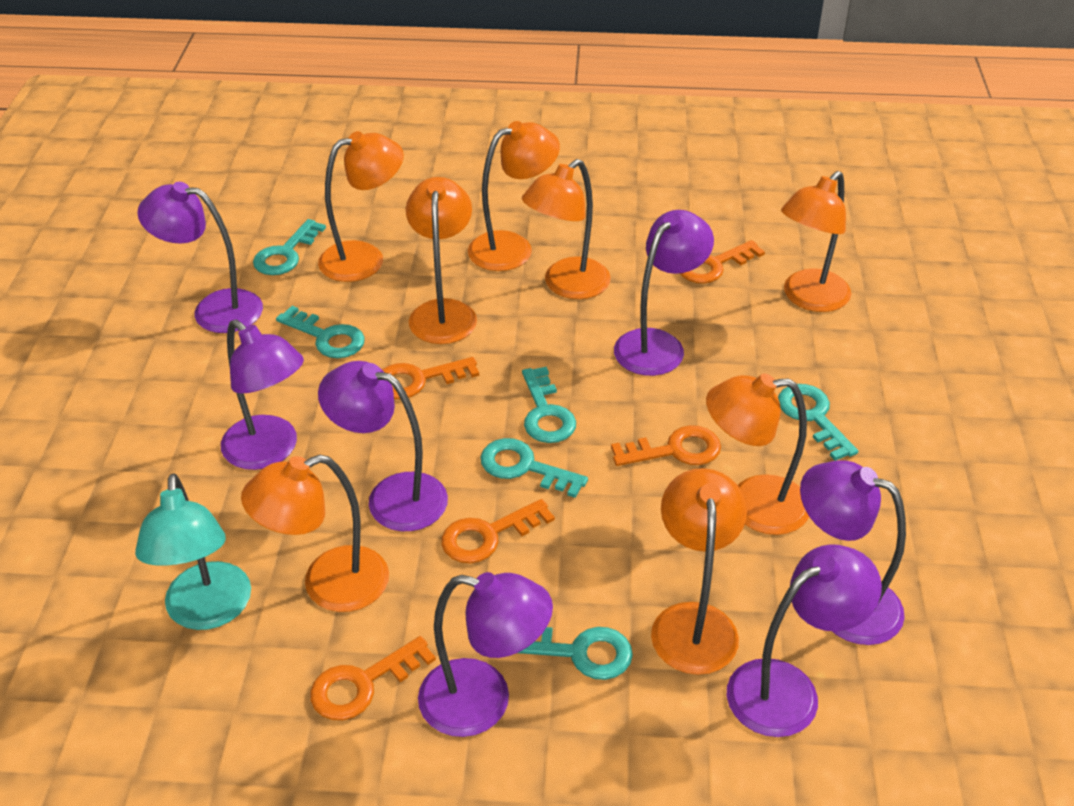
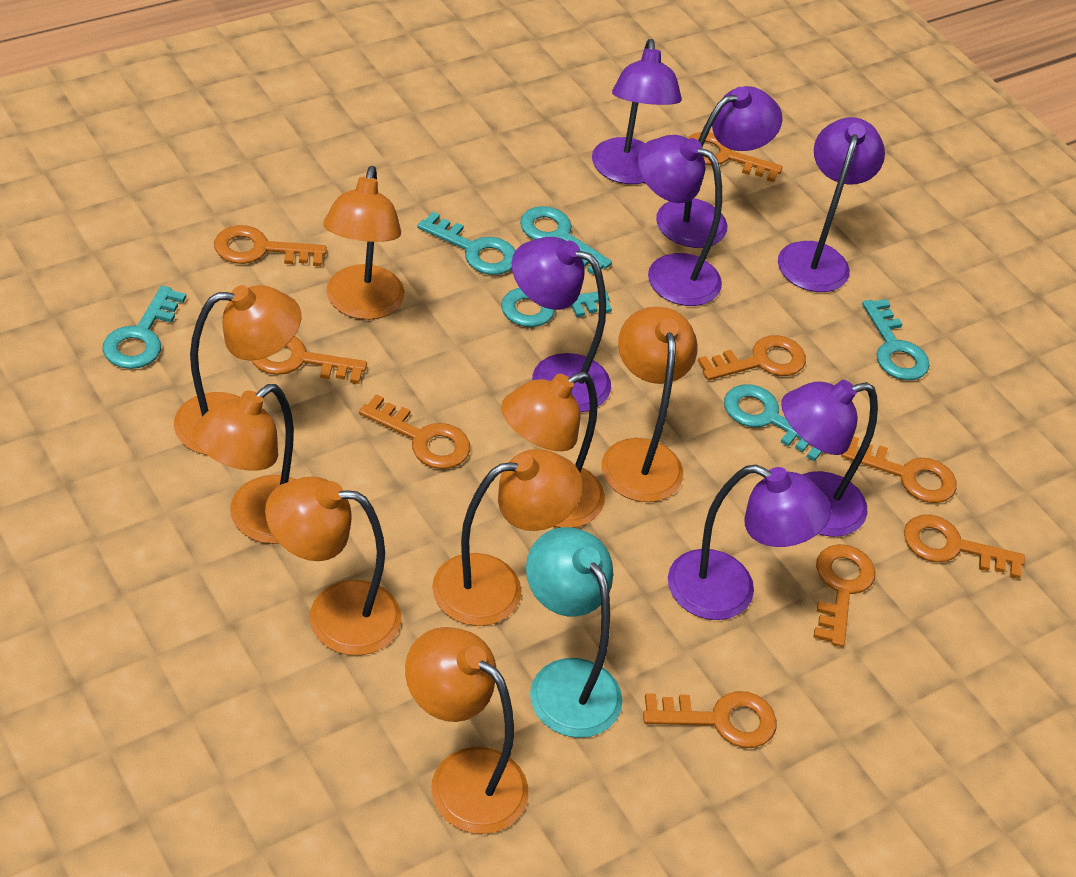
orange key: 5 -> 9

